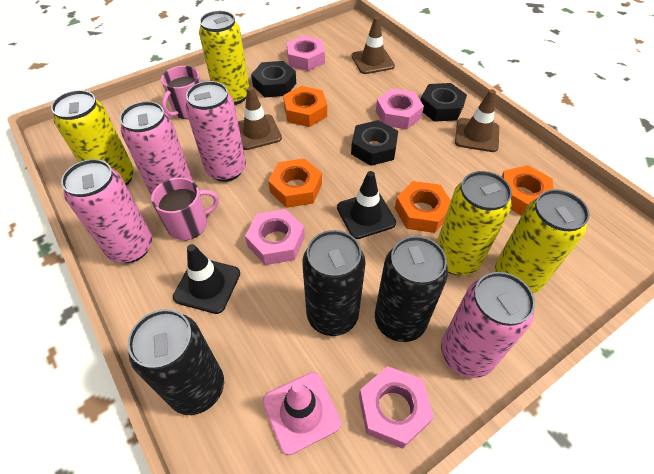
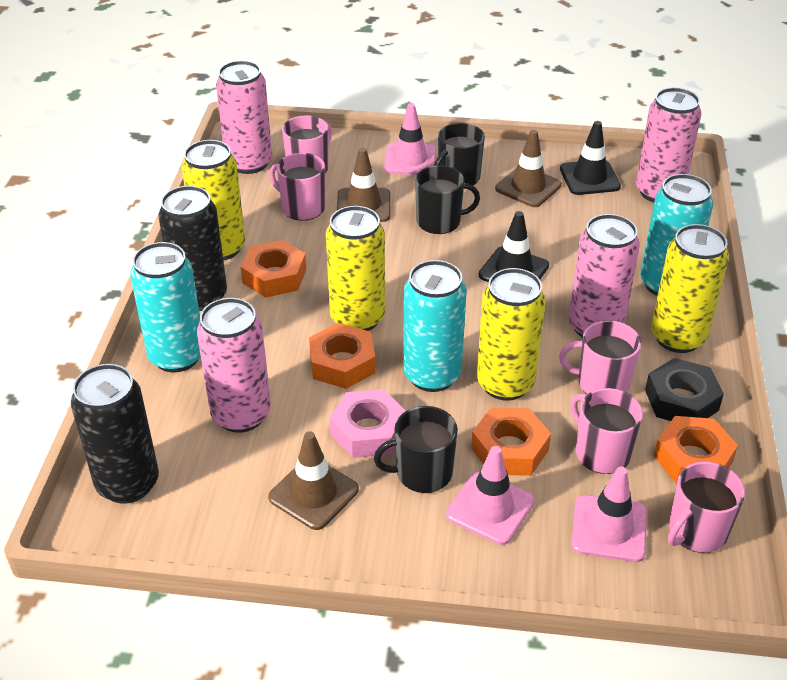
black can: 3 -> 2
black mug: 0 -> 3
black nut: 3 -> 1
pink mug: 2 -> 5
pink nut: 4 -> 1
pink traffic cone: 1 -> 3
turquoise can: 0 -> 3

